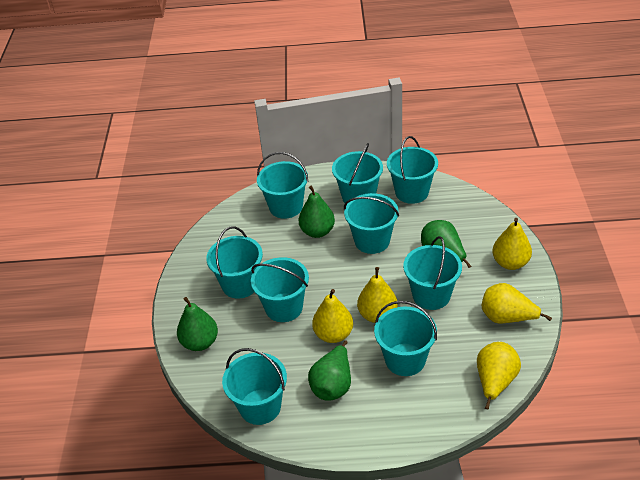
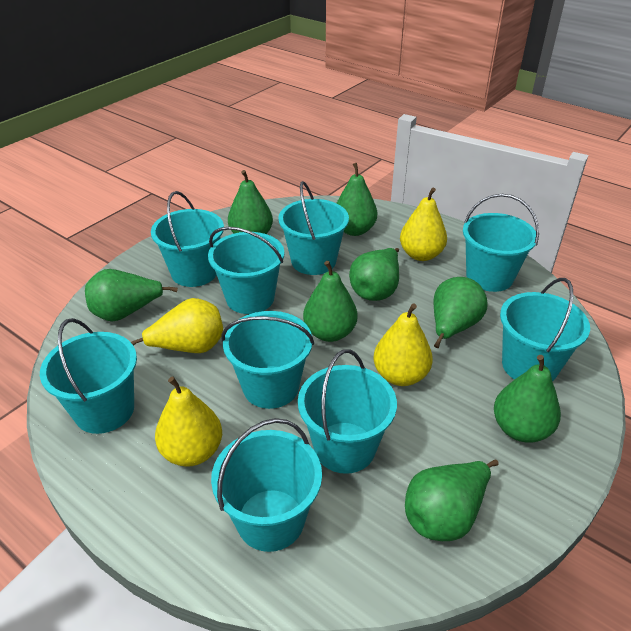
green pear: 4 -> 8
yellow pear: 5 -> 4

